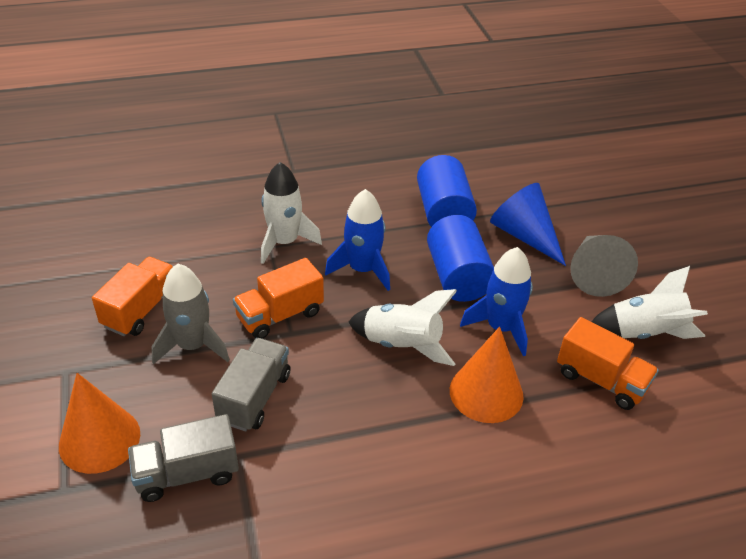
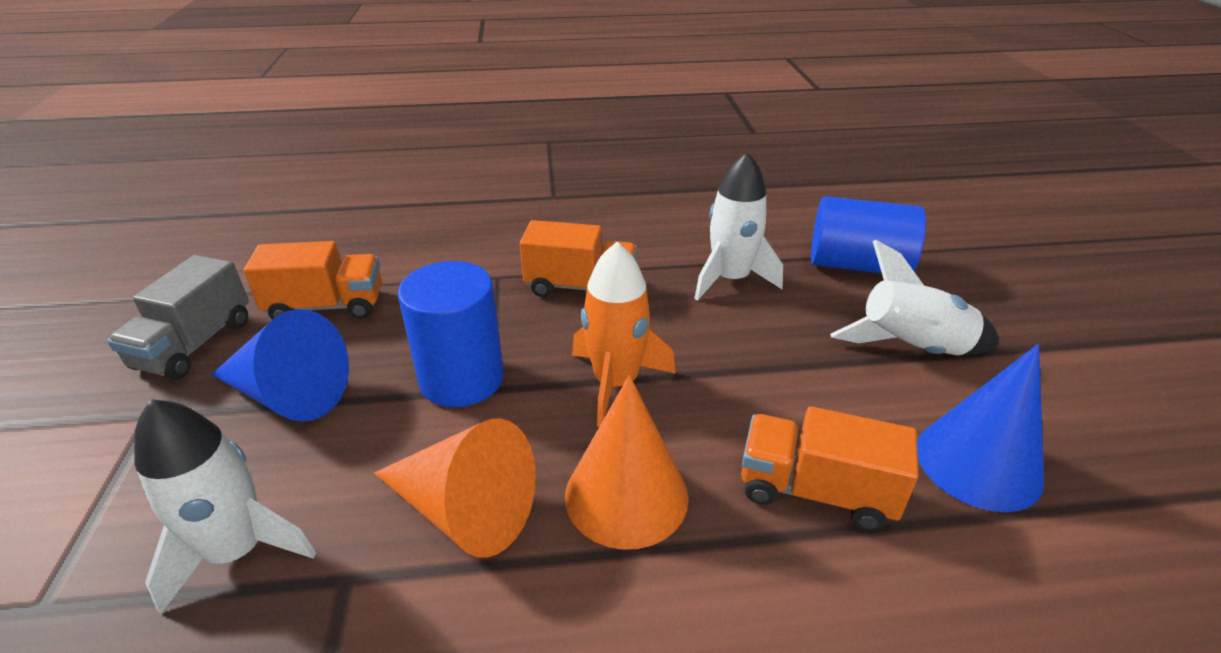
blue cone: 1 -> 2
blue rocket: 2 -> 0
grey cone: 1 -> 0
grey rocket: 1 -> 0
grey truck: 2 -> 1
orange rocket: 0 -> 1

